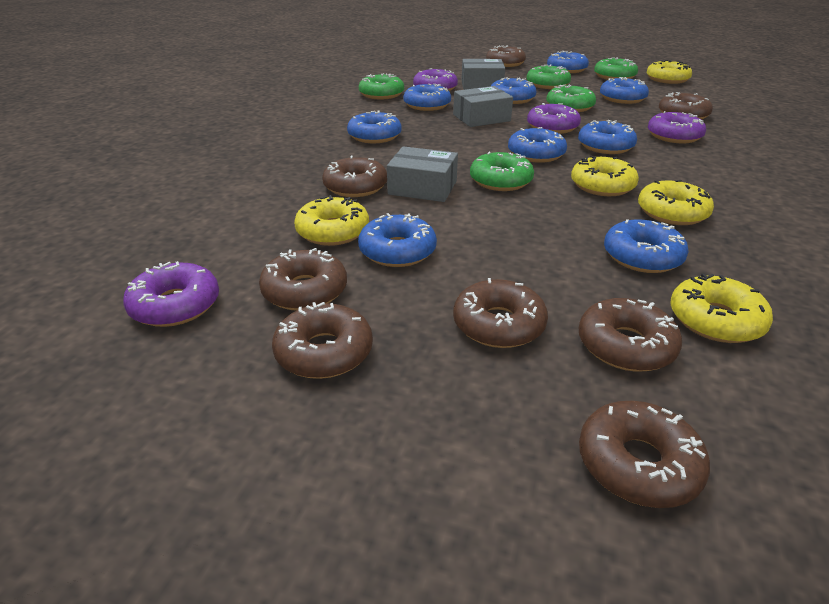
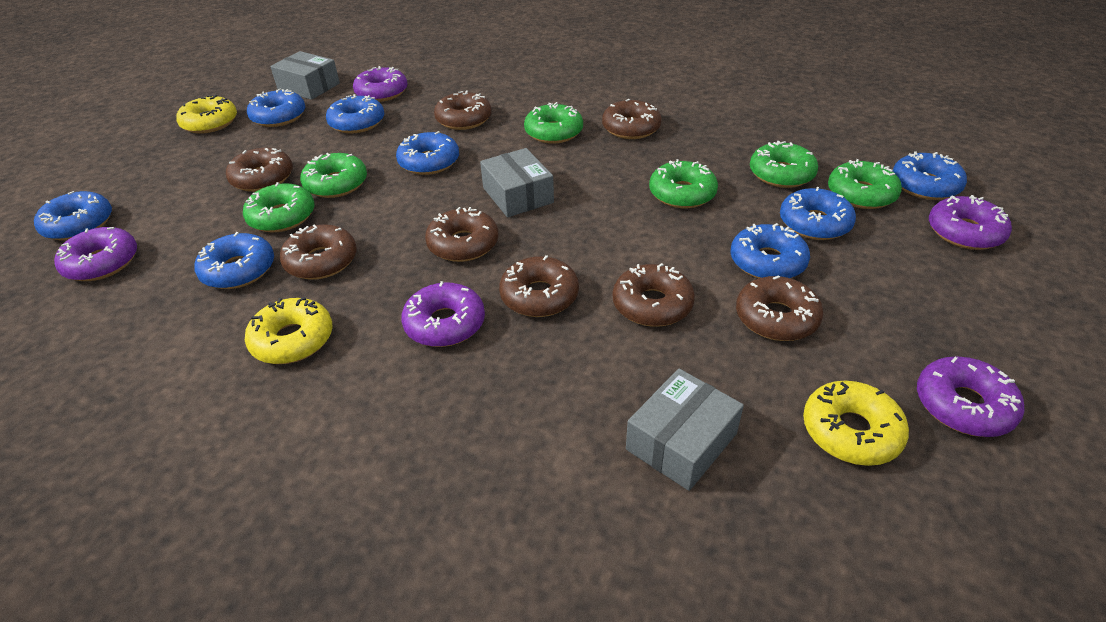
blue donut: 9 -> 8
green donut: 5 -> 6
purple donut: 4 -> 5
yellow donut: 5 -> 3

